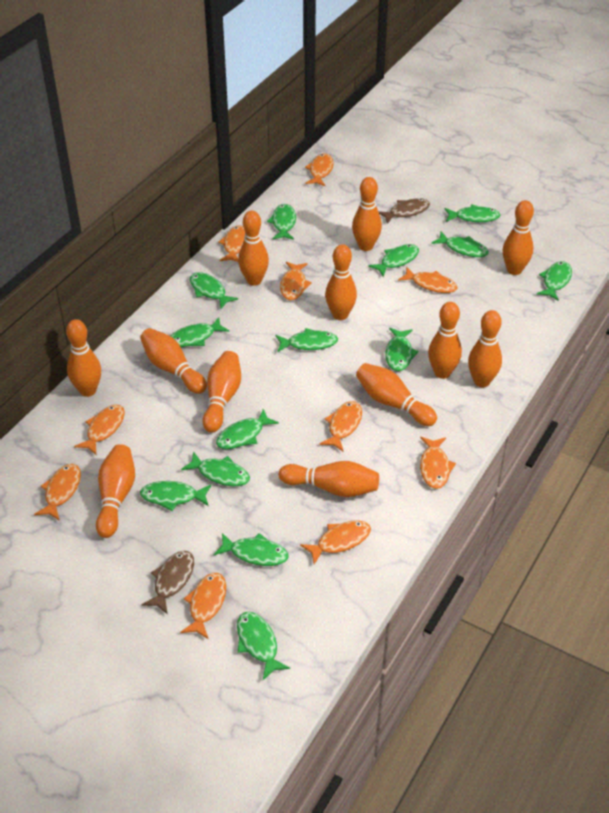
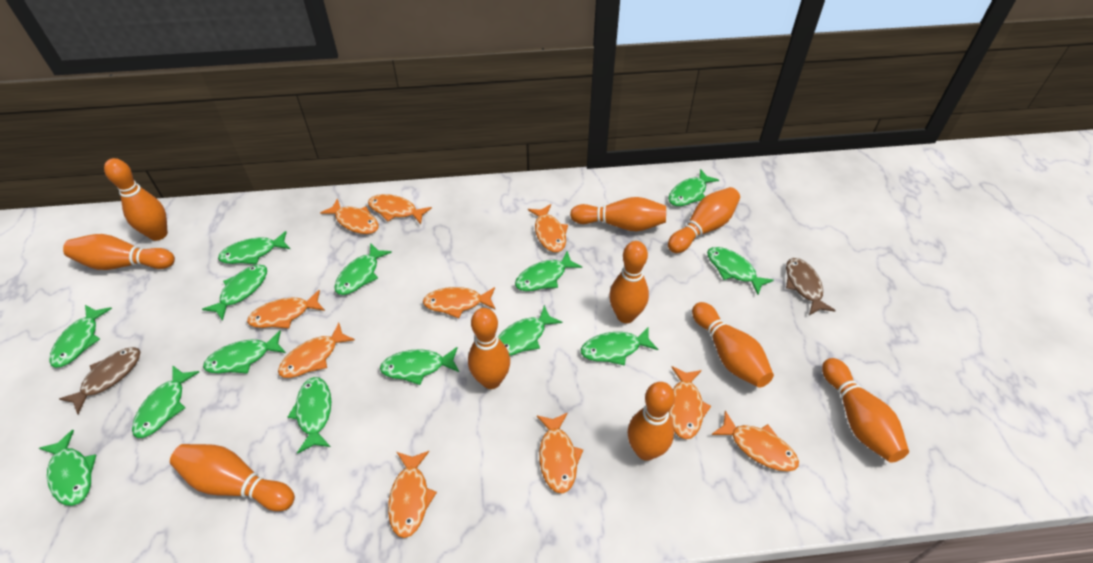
orange bowling pin: 12 -> 10

